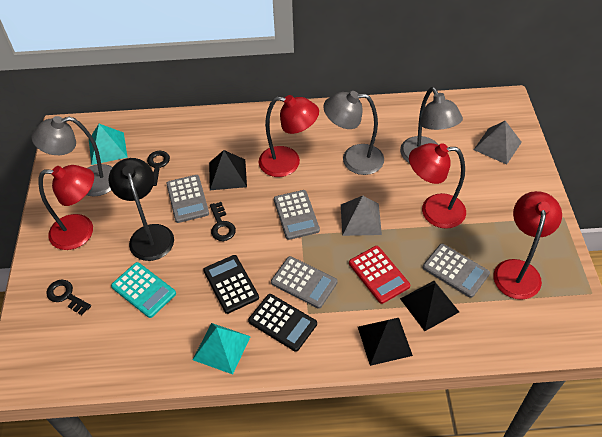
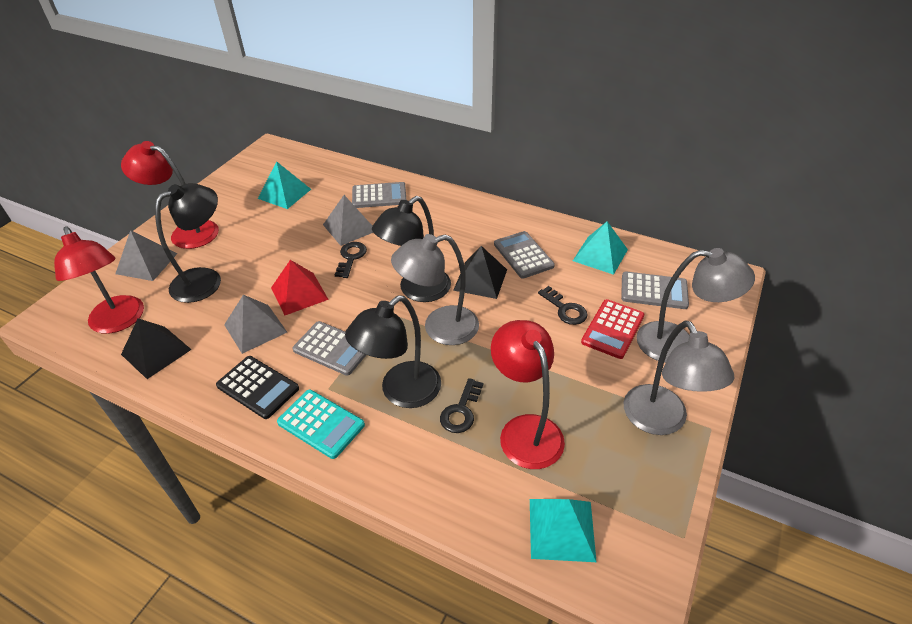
black calculator: 2 -> 1
black lamp: 1 -> 3
black pyramid: 3 -> 2
grey pyramid: 2 -> 3
red lamp: 4 -> 3
red pyramid: 0 -> 1
turquoise pyramid: 2 -> 3

